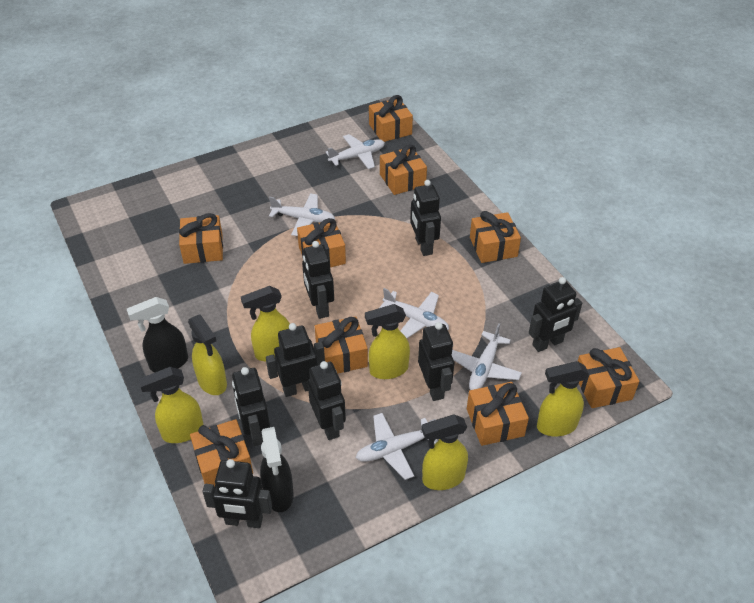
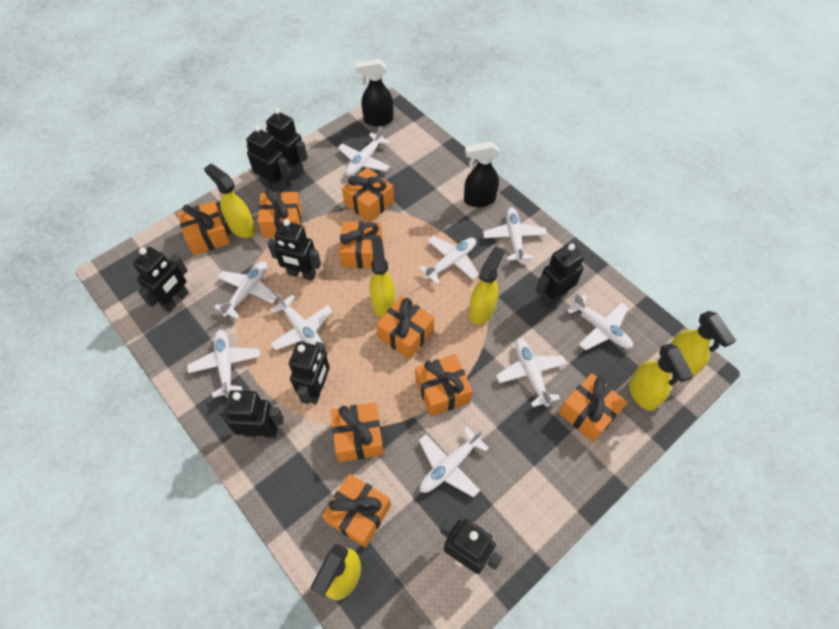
white plane: 5 -> 9

